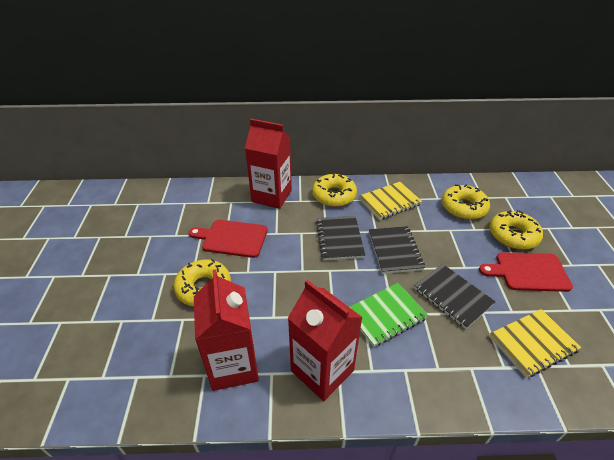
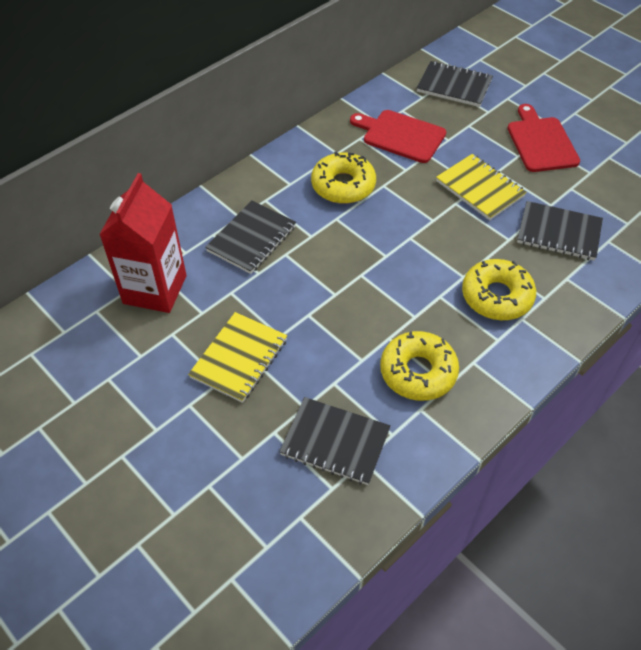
black notebook: 3 -> 4
green notebook: 1 -> 0
red carton: 3 -> 1
yellow donut: 4 -> 3

